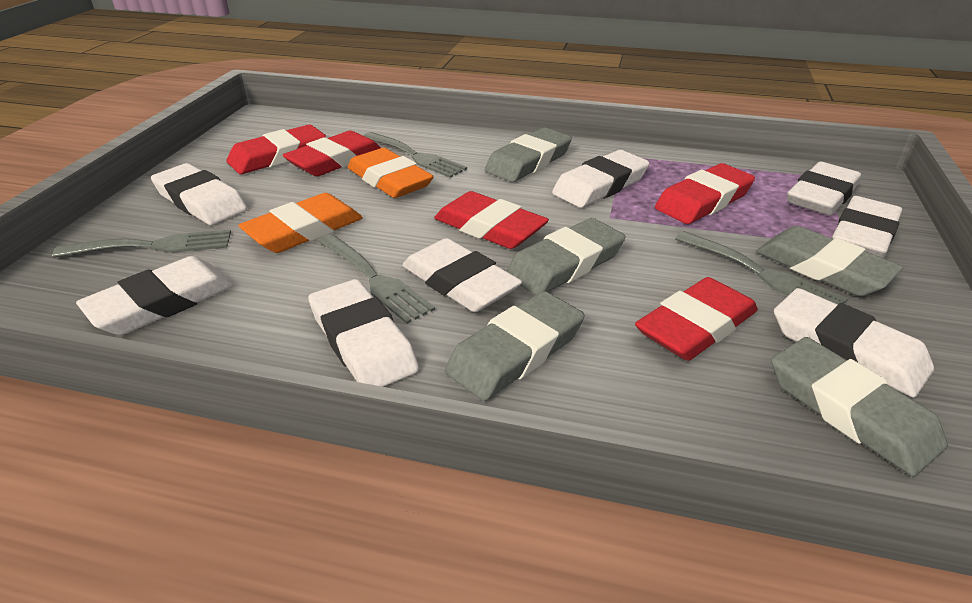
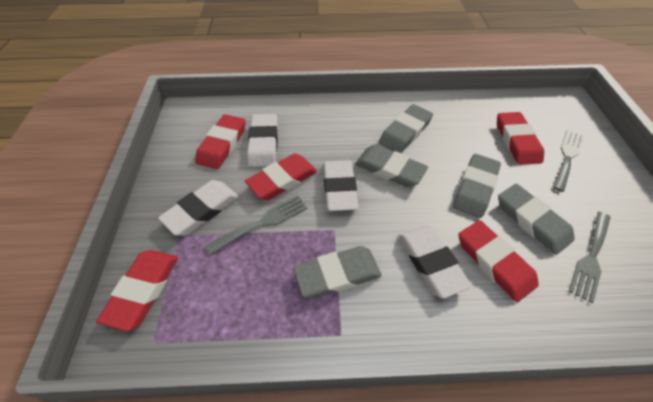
grey fork: 4 -> 3
orange eraser: 2 -> 0
white eraser: 8 -> 4

